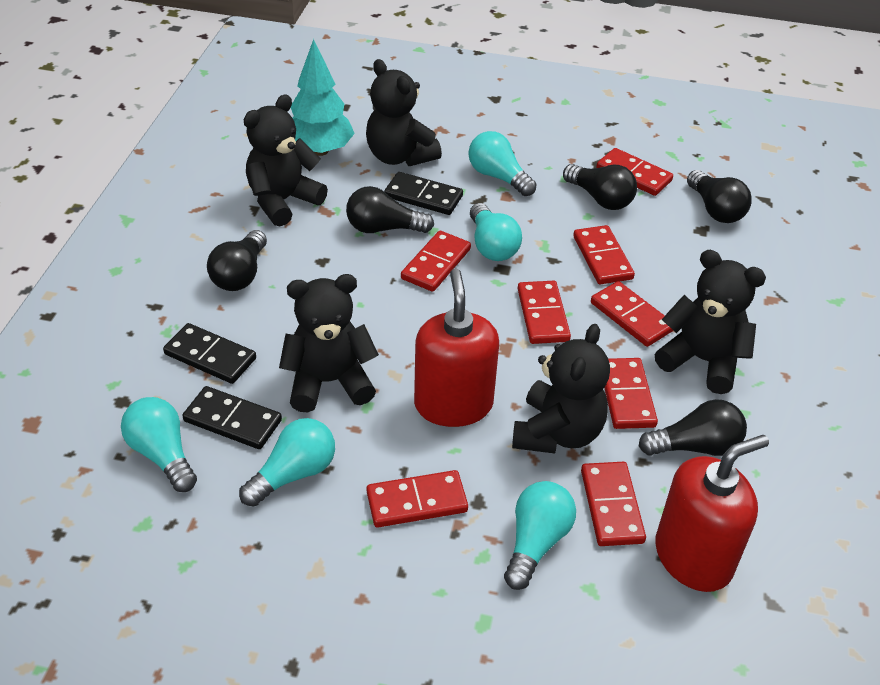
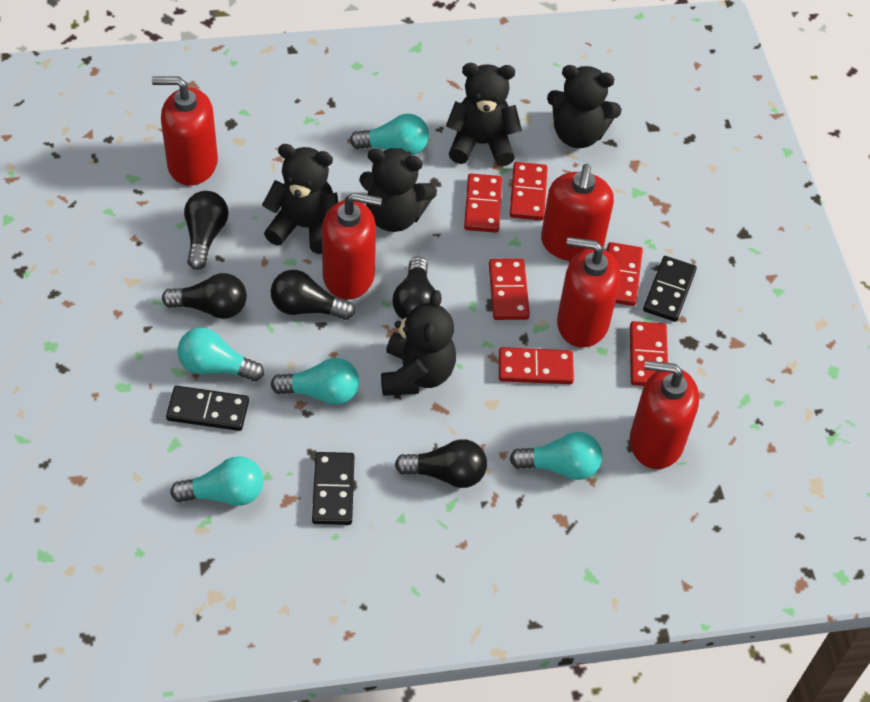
red domino: 8 -> 6
red soap dispenser: 2 -> 5
turquoise tree: 1 -> 0

